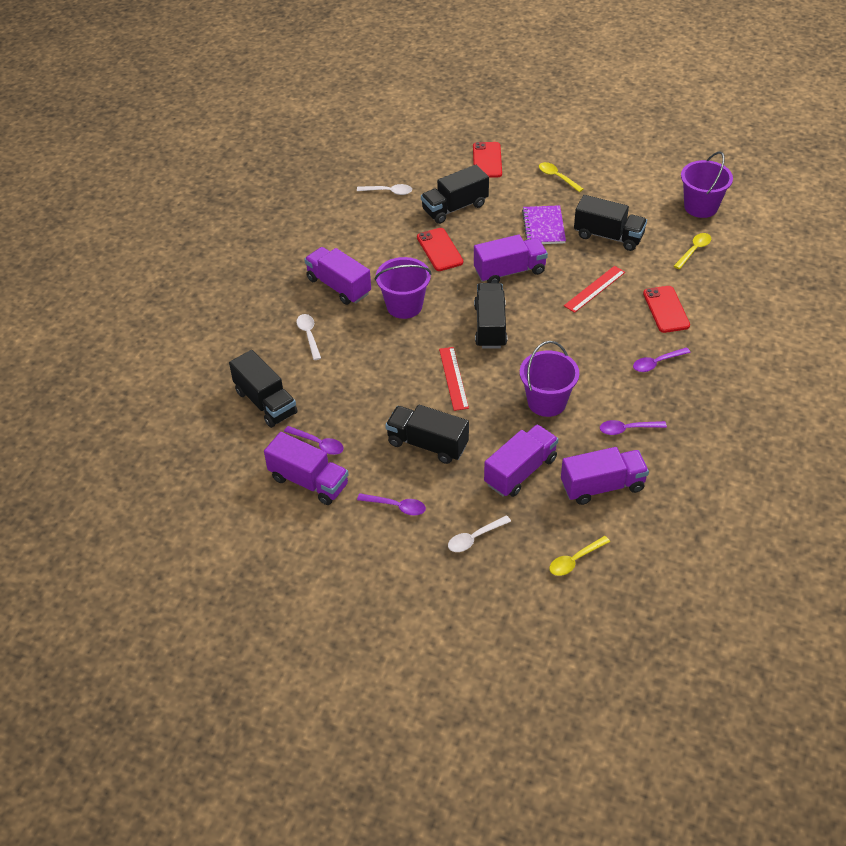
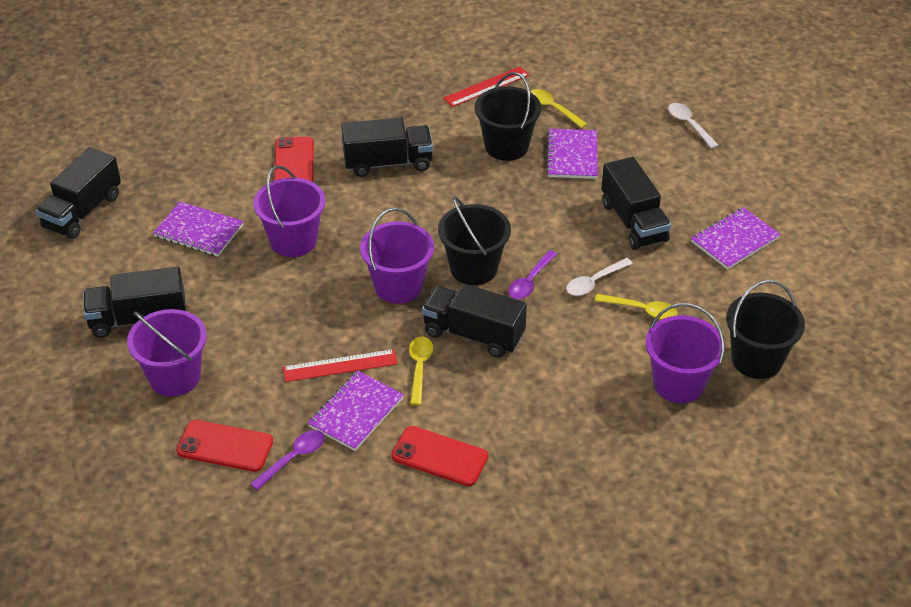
black bucket: 0 -> 3
purple bucket: 3 -> 4
purple notebook: 1 -> 4
purple spoon: 4 -> 2
purple truck: 5 -> 0
white spoon: 3 -> 2

